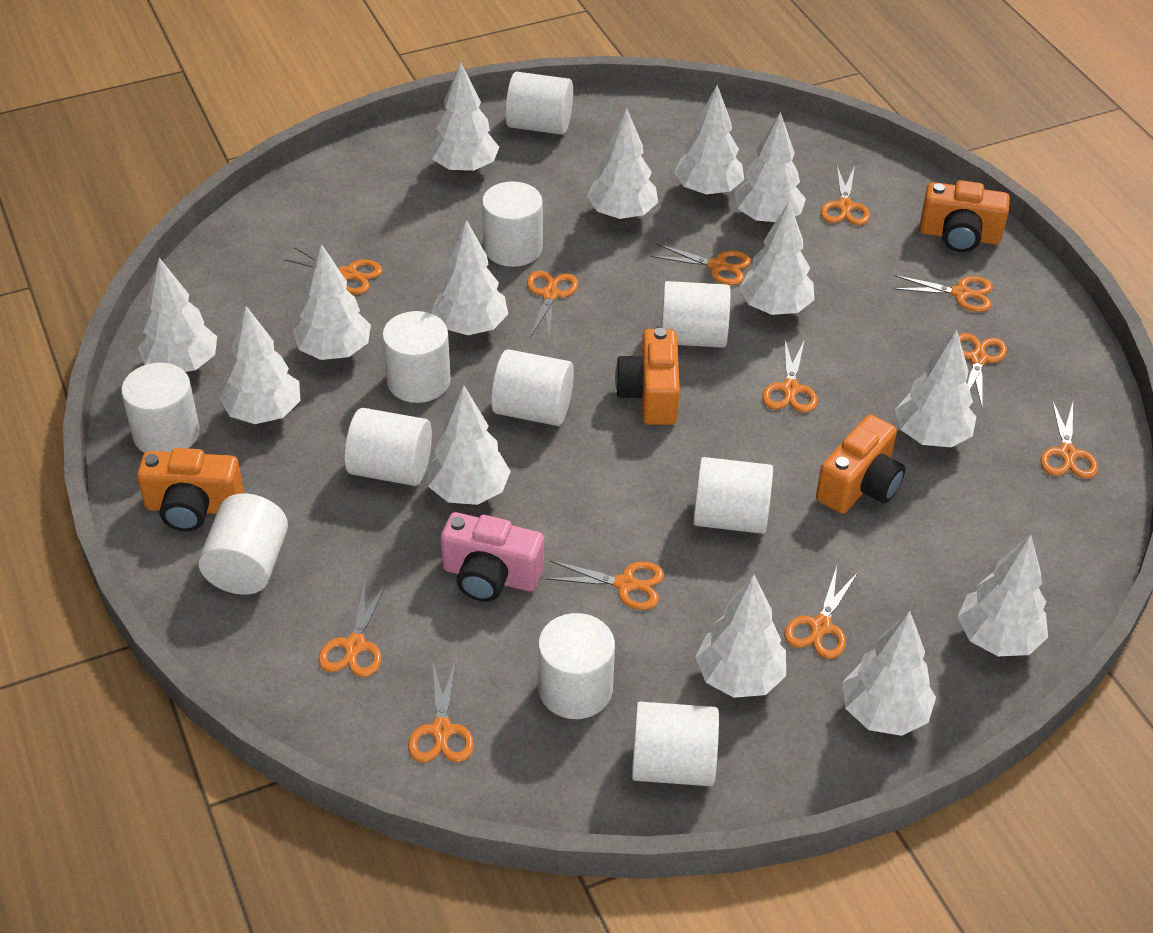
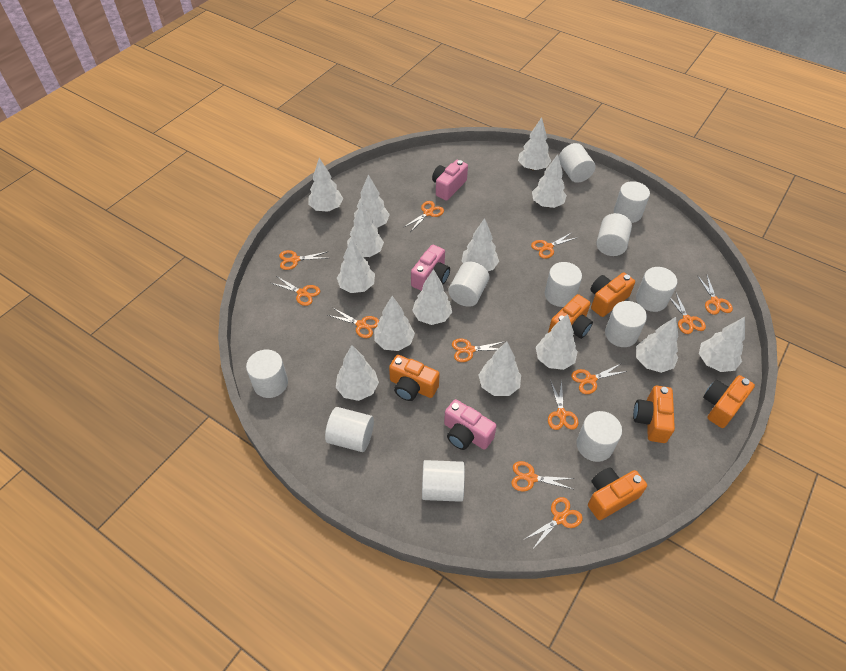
orange camera: 4 -> 6
pink camera: 1 -> 3

